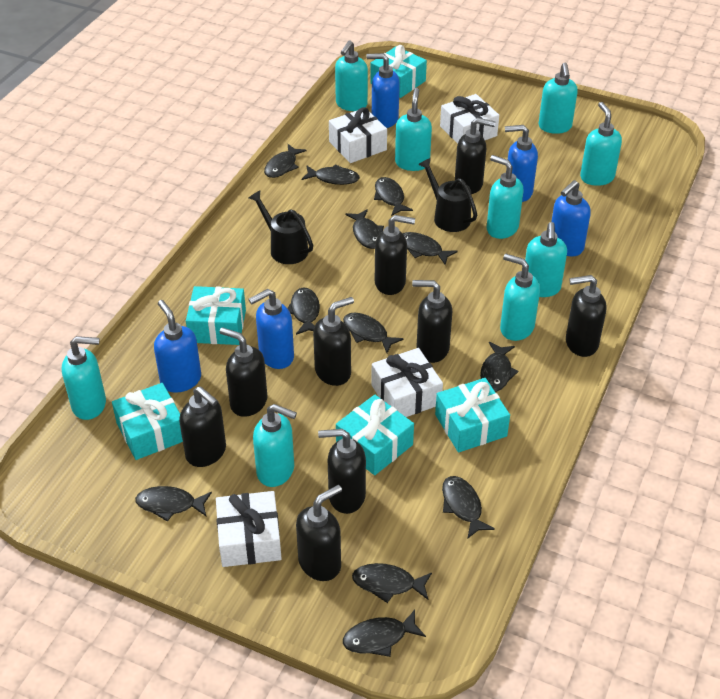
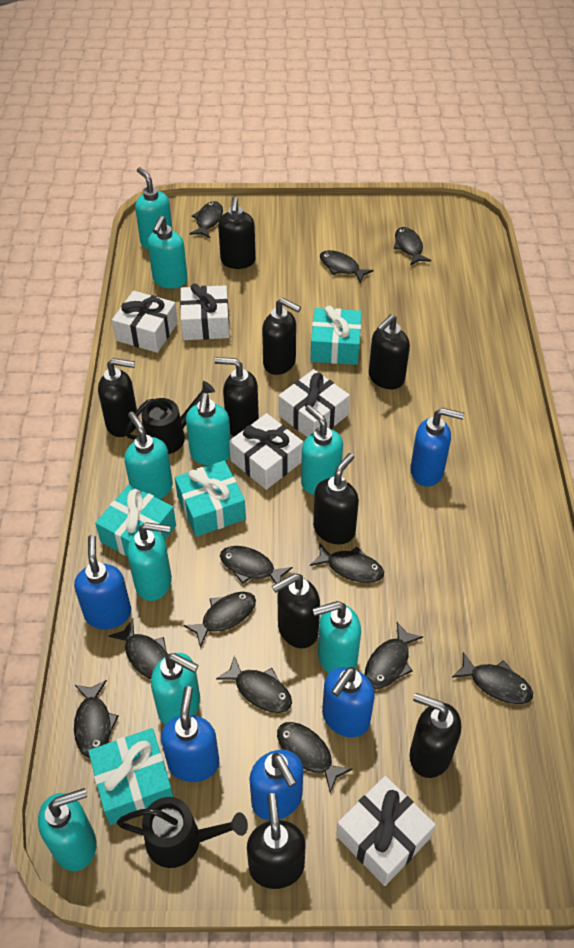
turquoise gift: 5 -> 4
white gift: 4 -> 5

